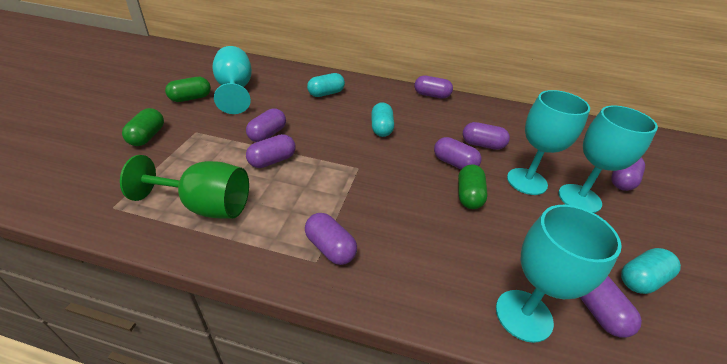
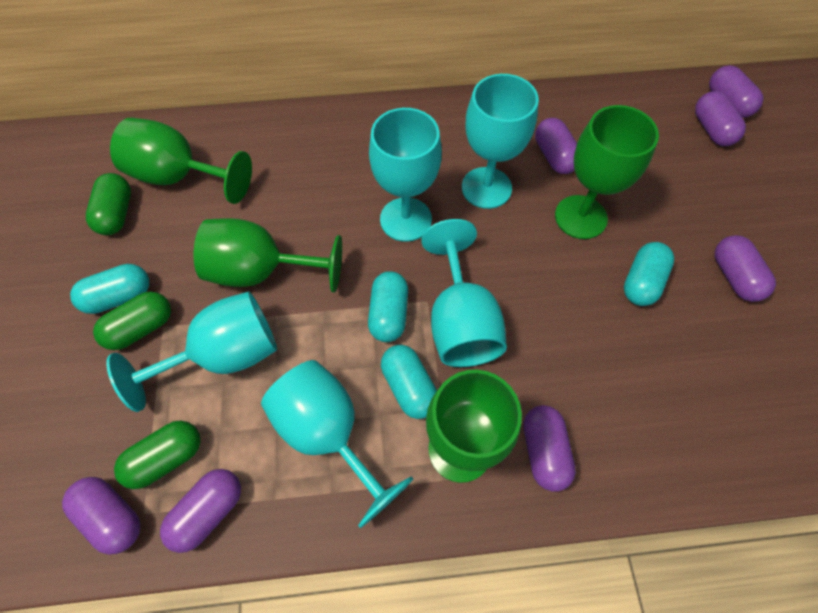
green goblet: 1 -> 4
purple capsule: 8 -> 7
turquoise capsule: 3 -> 4
turquoise goblet: 4 -> 5

